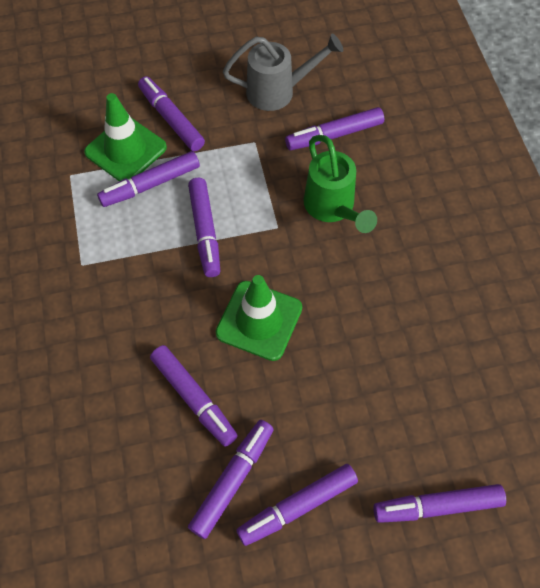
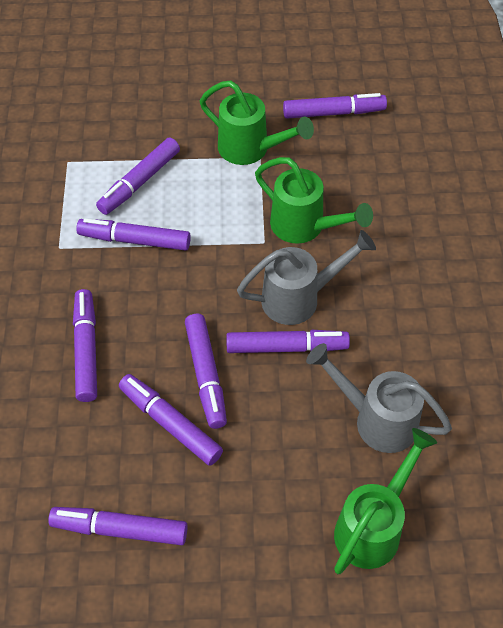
green traffic cone: 2 -> 0
green watering can: 1 -> 3
grey watering can: 1 -> 2

